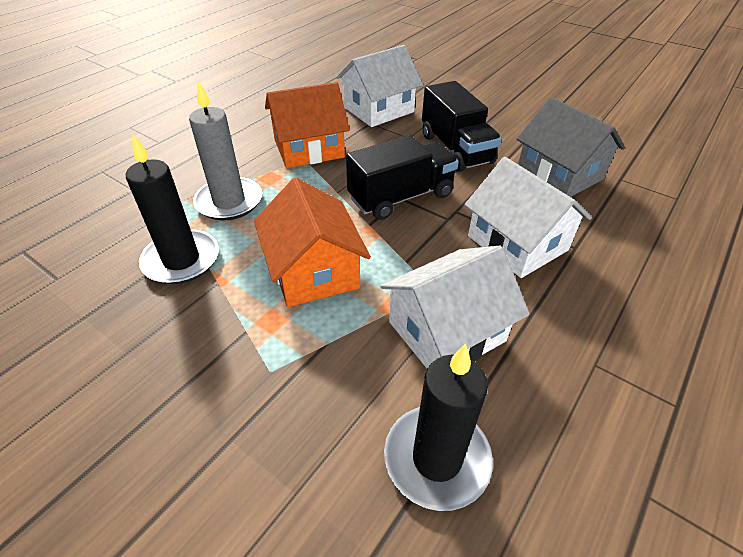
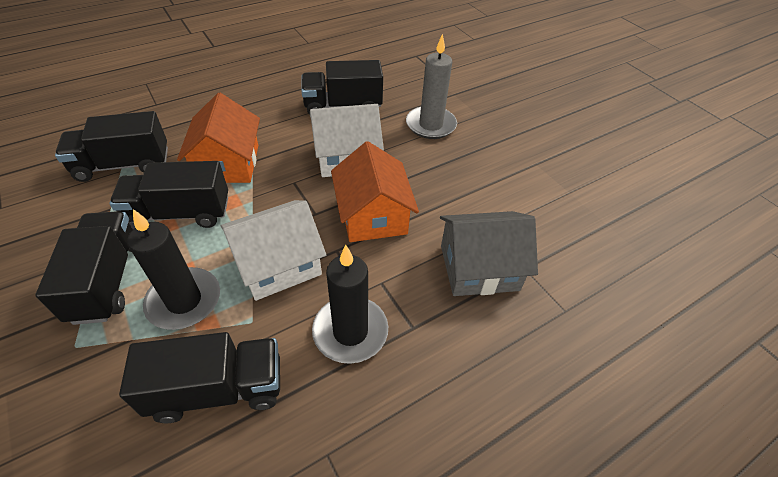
black truck: 2 -> 5
white house: 3 -> 2

